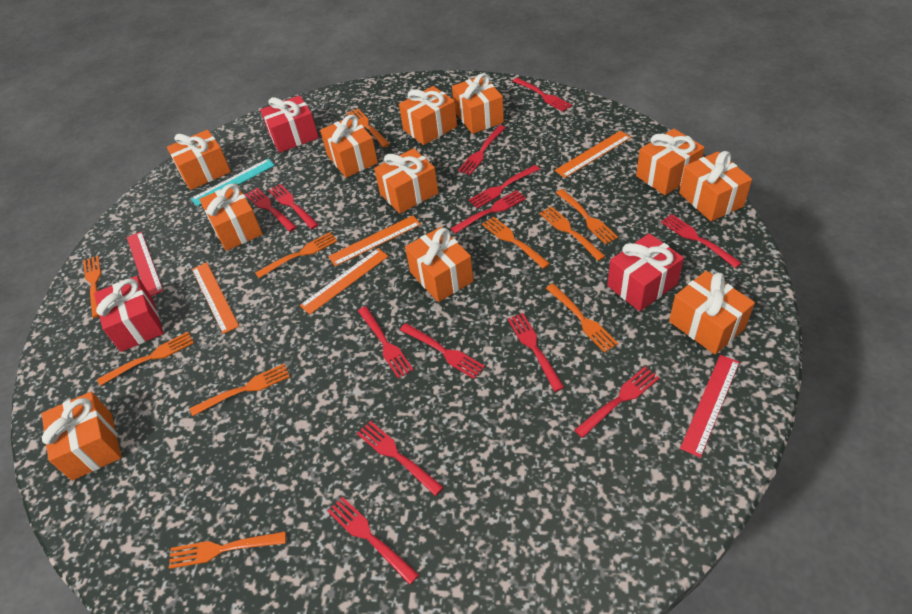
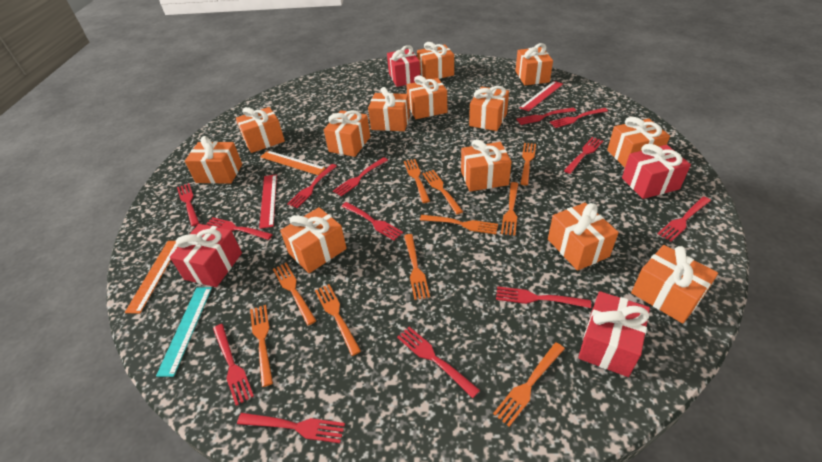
orange gift: 11 -> 13
orange ruler: 4 -> 2
red gift: 3 -> 4

